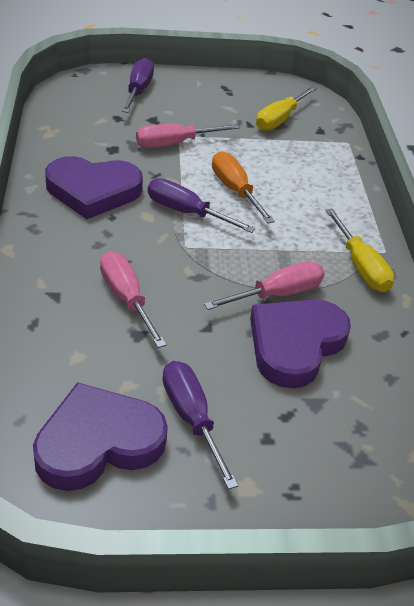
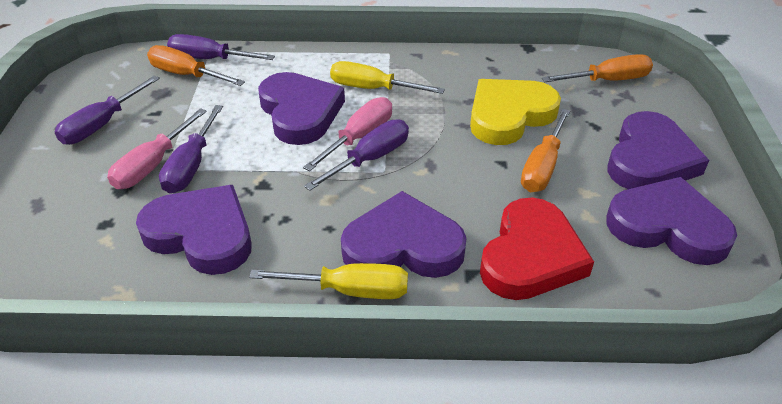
orange screwdriver: 1 -> 3
pink screwdriver: 3 -> 2
purple heart: 3 -> 5
purple screwdriver: 3 -> 4
red heart: 0 -> 1
yellow heart: 0 -> 1

